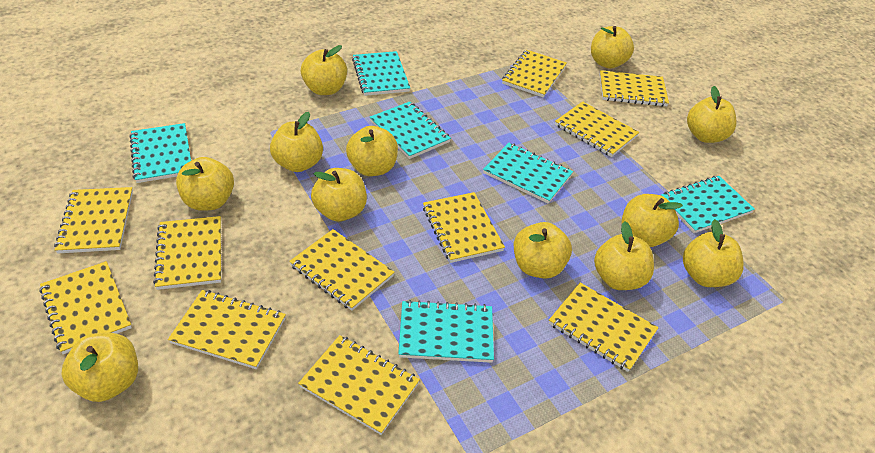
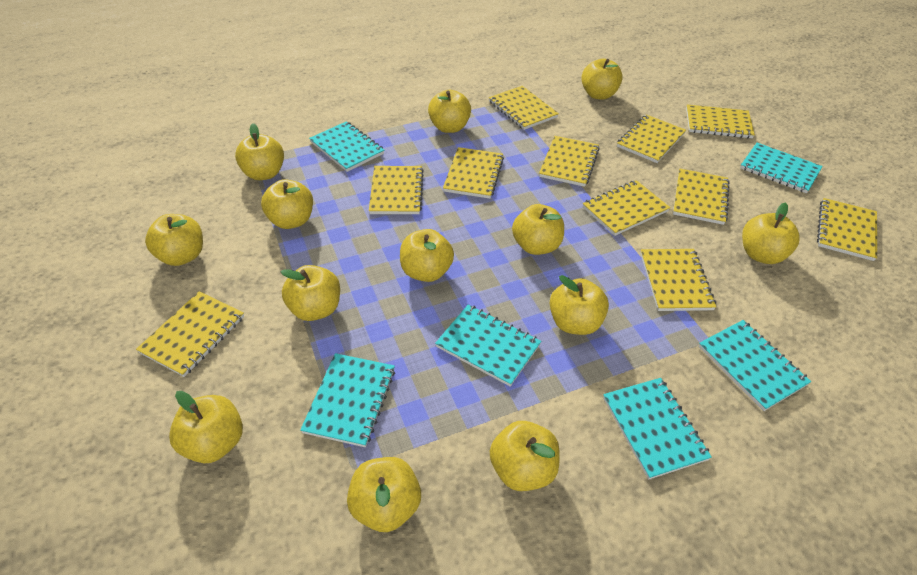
yellow apple: 12 -> 13

